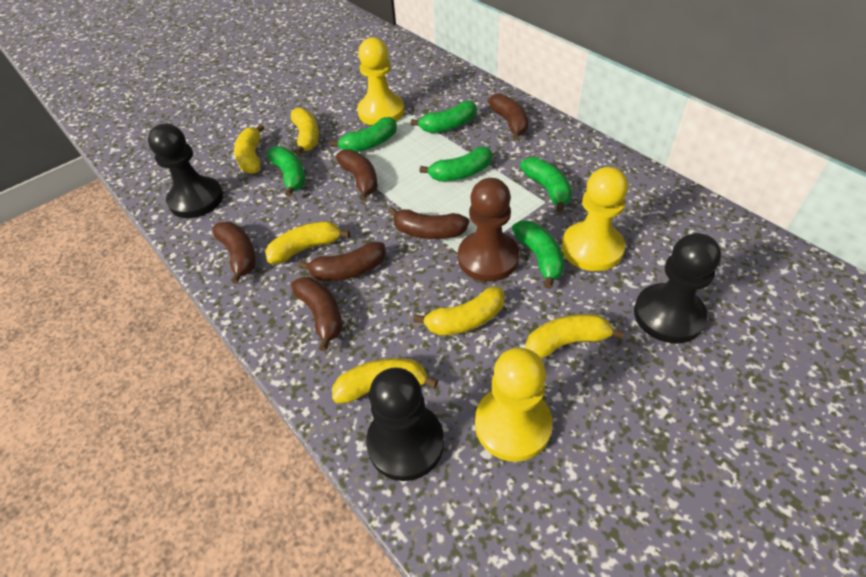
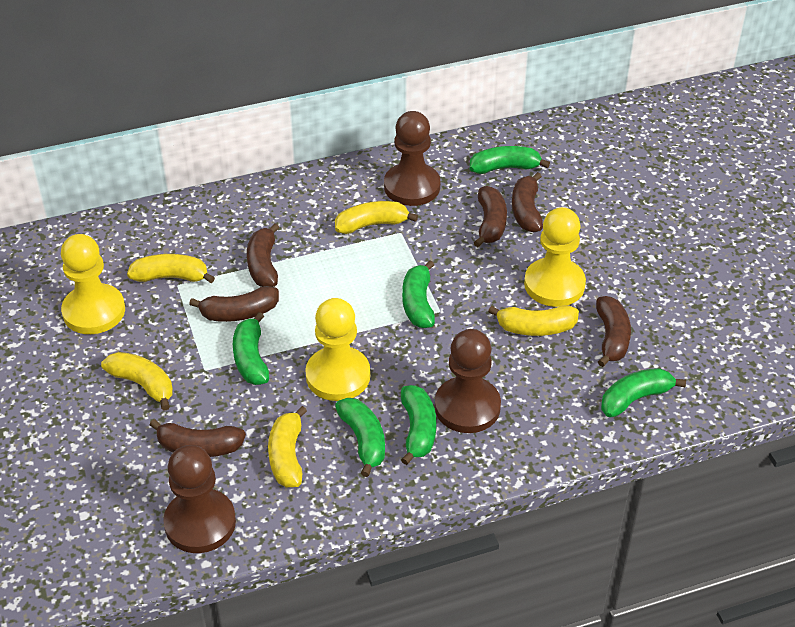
black pawn: 3 -> 0
brown pawn: 1 -> 3
yellow banana: 6 -> 5

